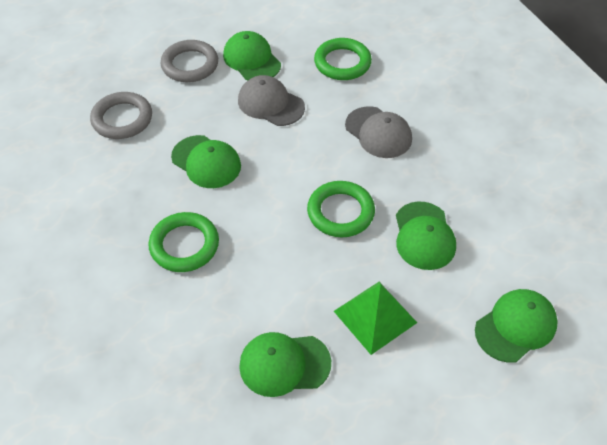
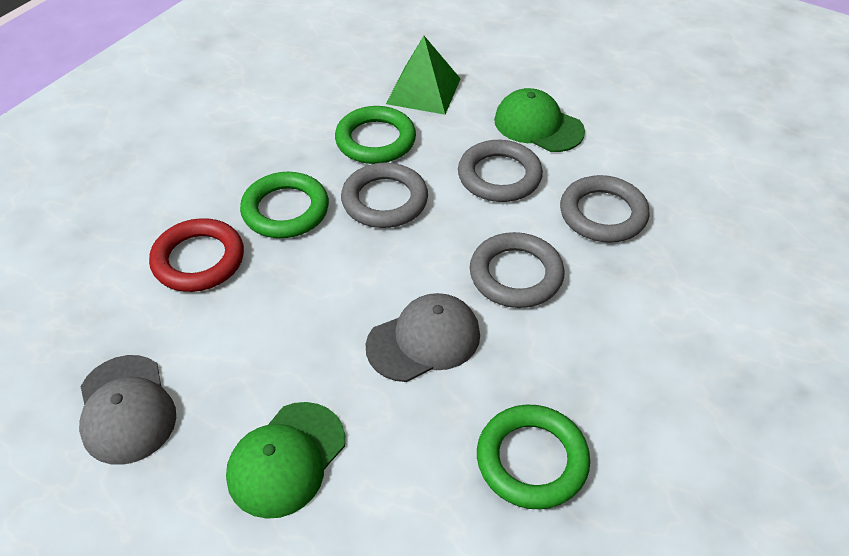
green cap: 5 -> 2
grey ring: 2 -> 4
red ring: 0 -> 1

